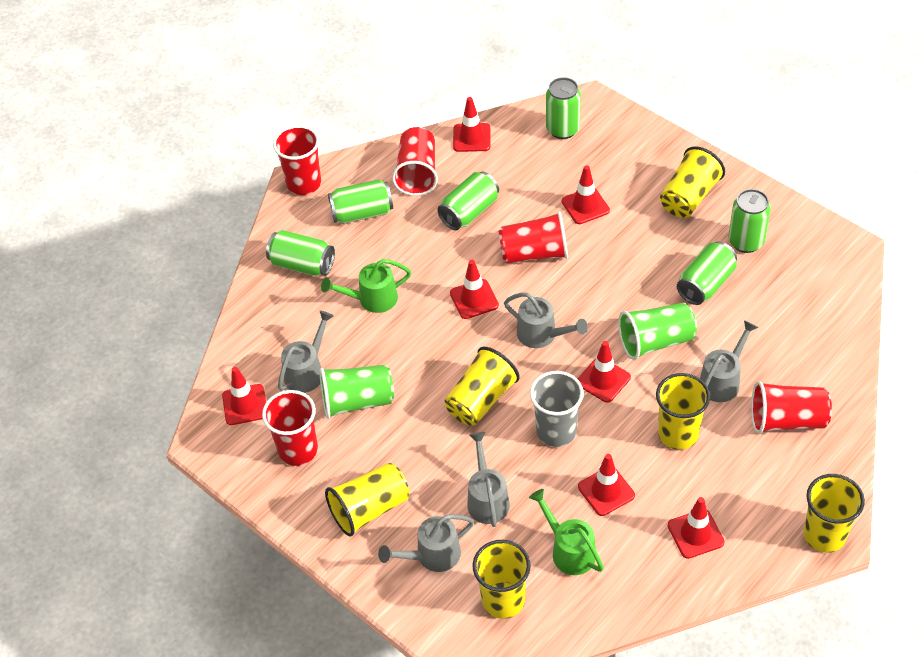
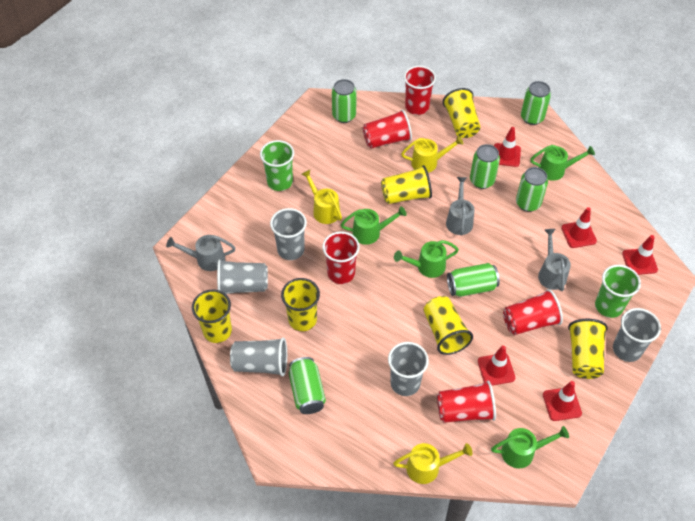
green watering can: 2 -> 4
grey cup: 1 -> 5
grey watering can: 5 -> 3
red traffic cone: 7 -> 5
yellow watering can: 0 -> 3

